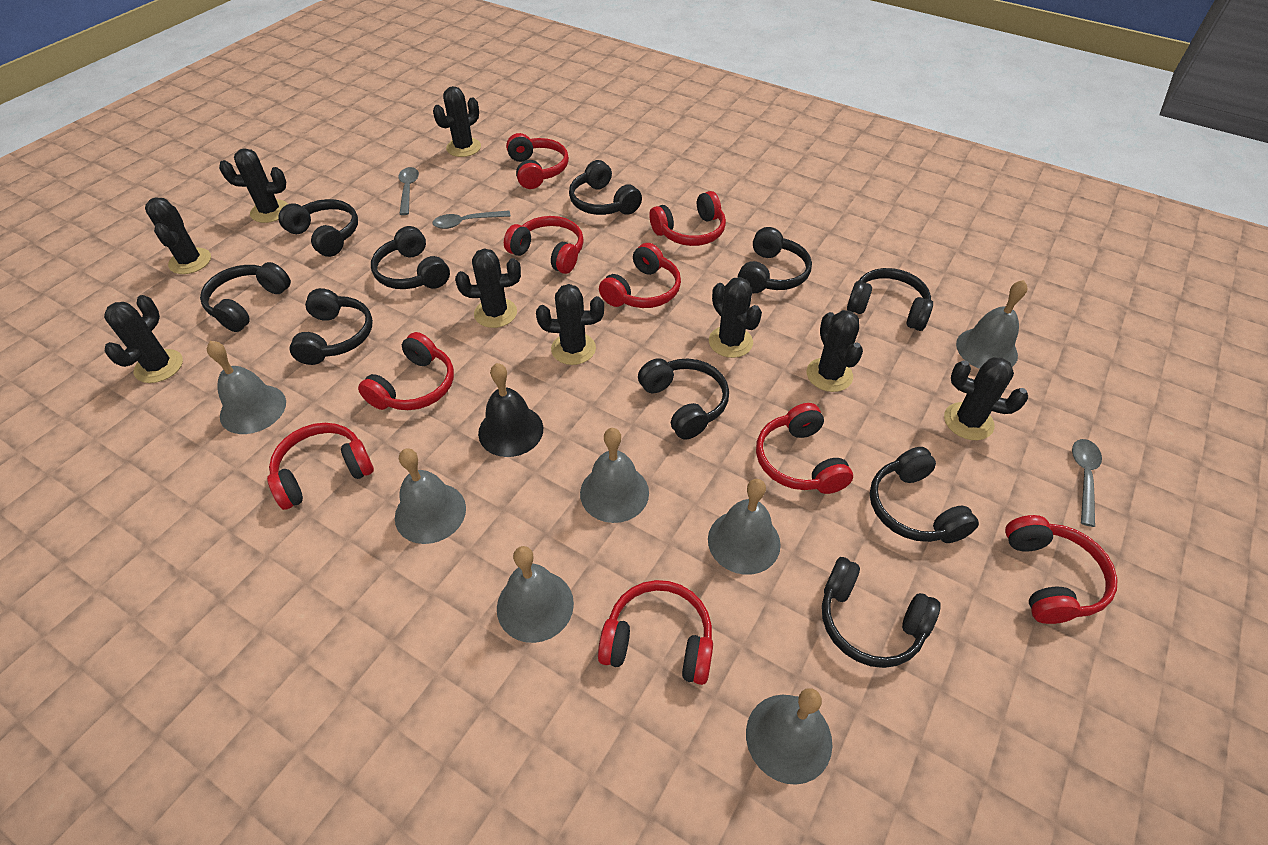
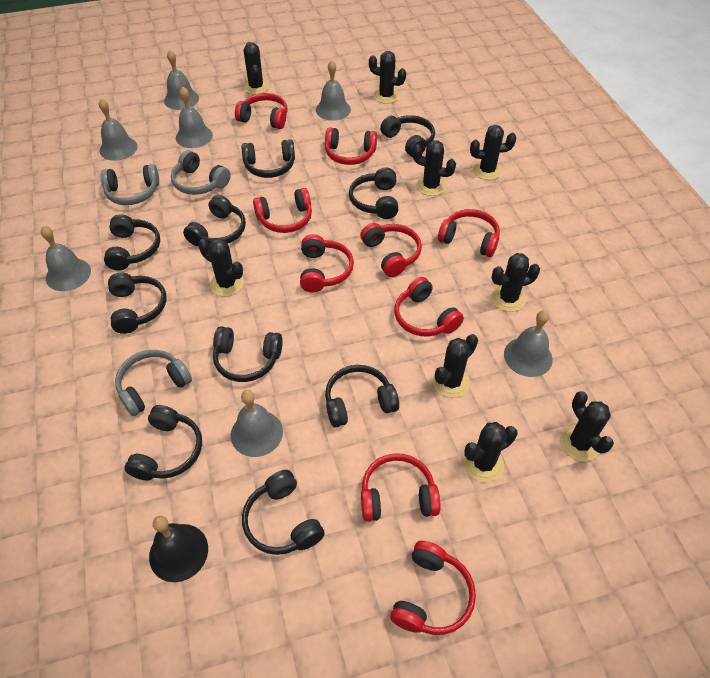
grey headphones: 0 -> 3
grey spoon: 3 -> 0

